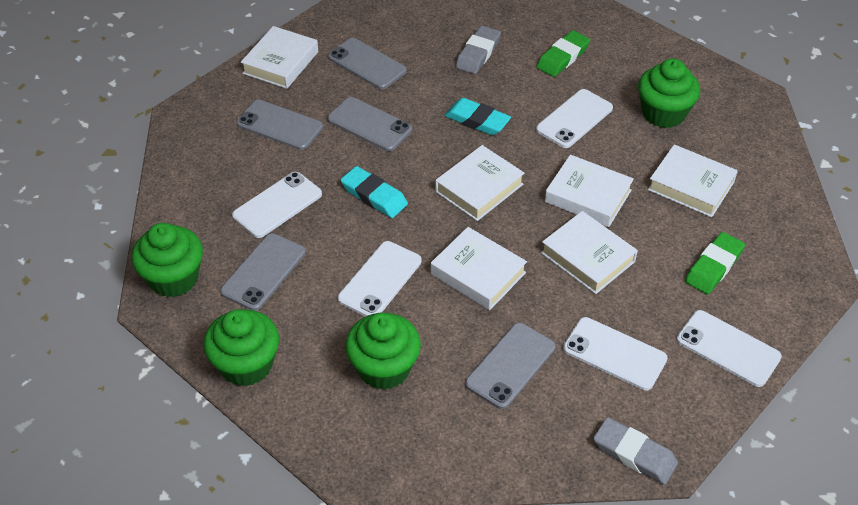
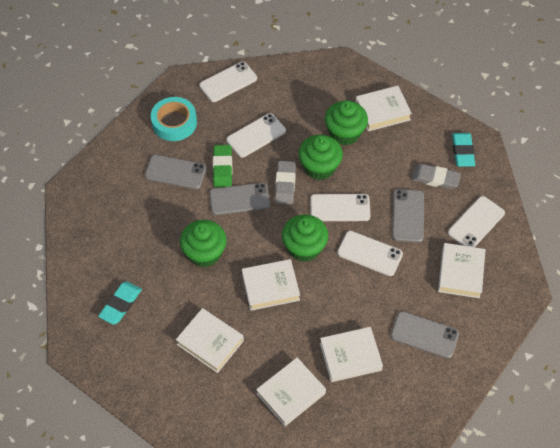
green eraser: 2 -> 1
grey phone: 5 -> 4
turquoise tape: 0 -> 1

